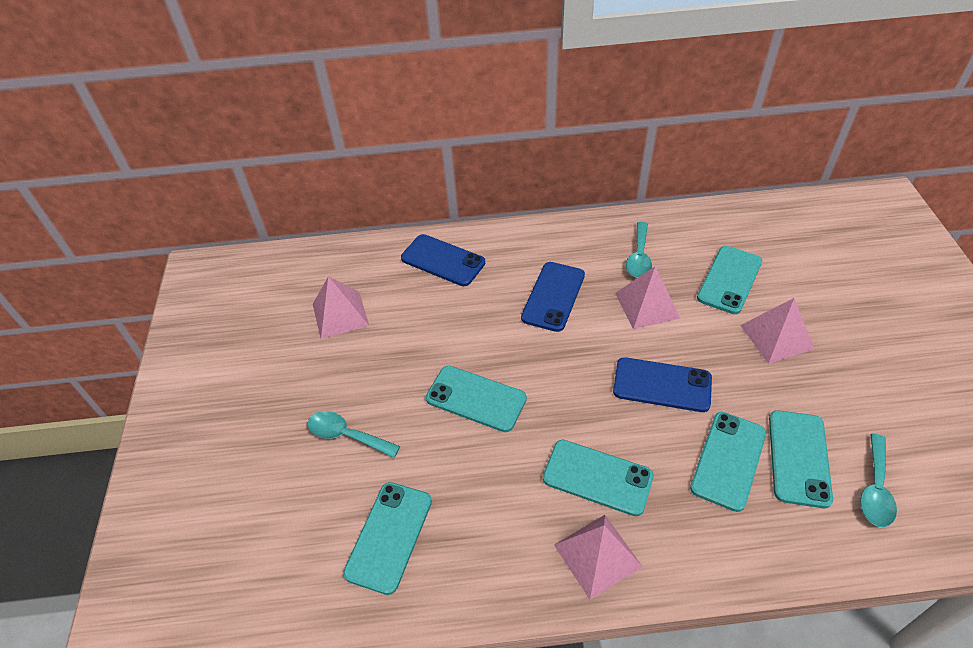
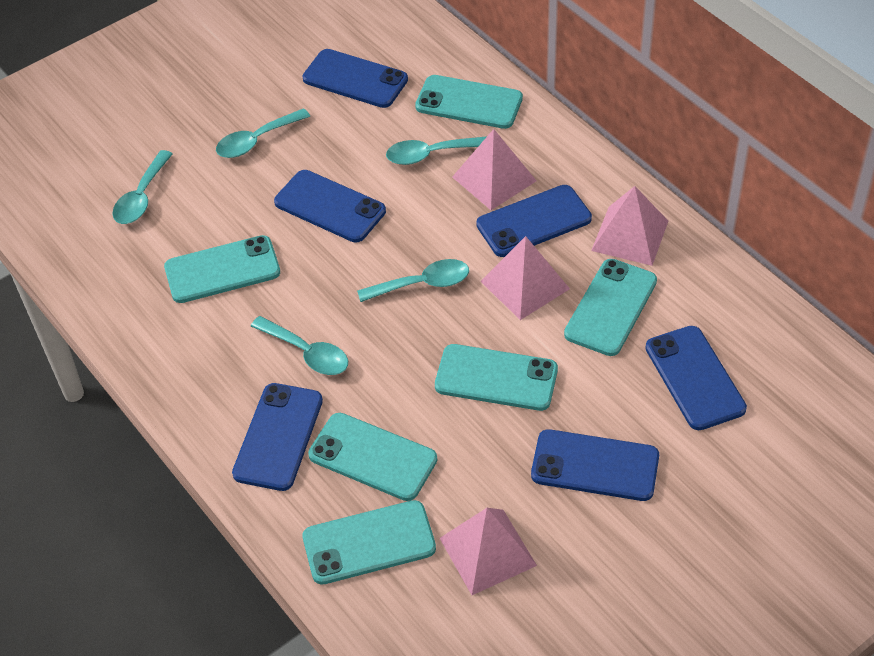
blue phone: 3 -> 6
turquoise spoon: 3 -> 5

